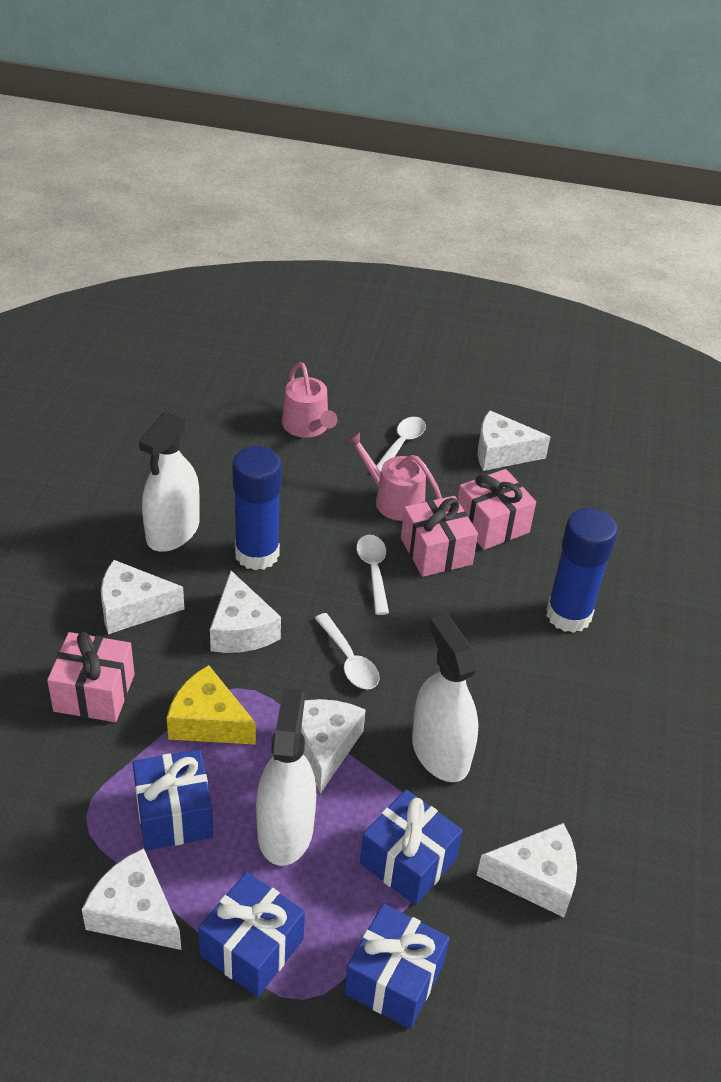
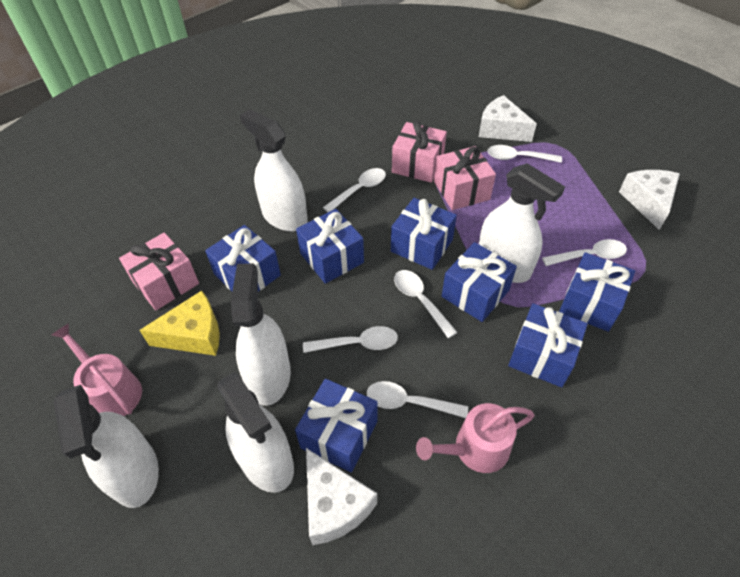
blue gift: 4 -> 7
blue glue stick: 2 -> 0
white cheese: 6 -> 3
white spoon: 3 -> 6
white spray bottle: 3 -> 5

